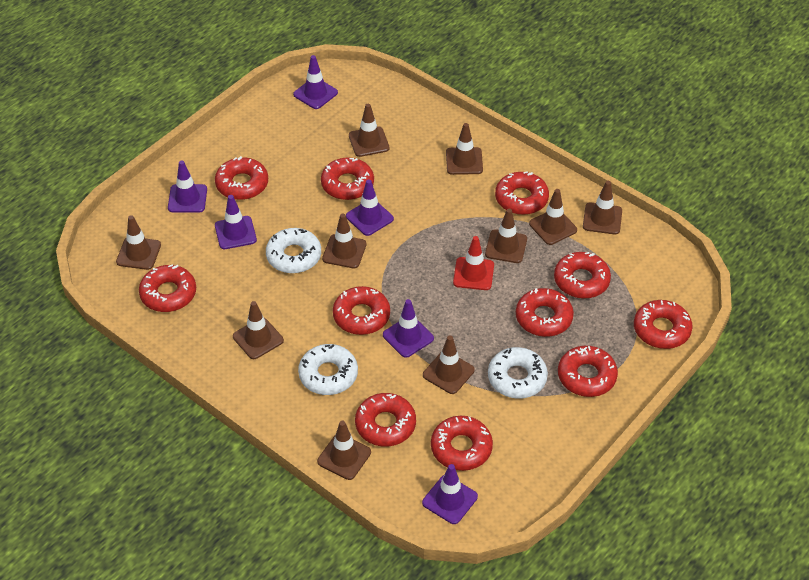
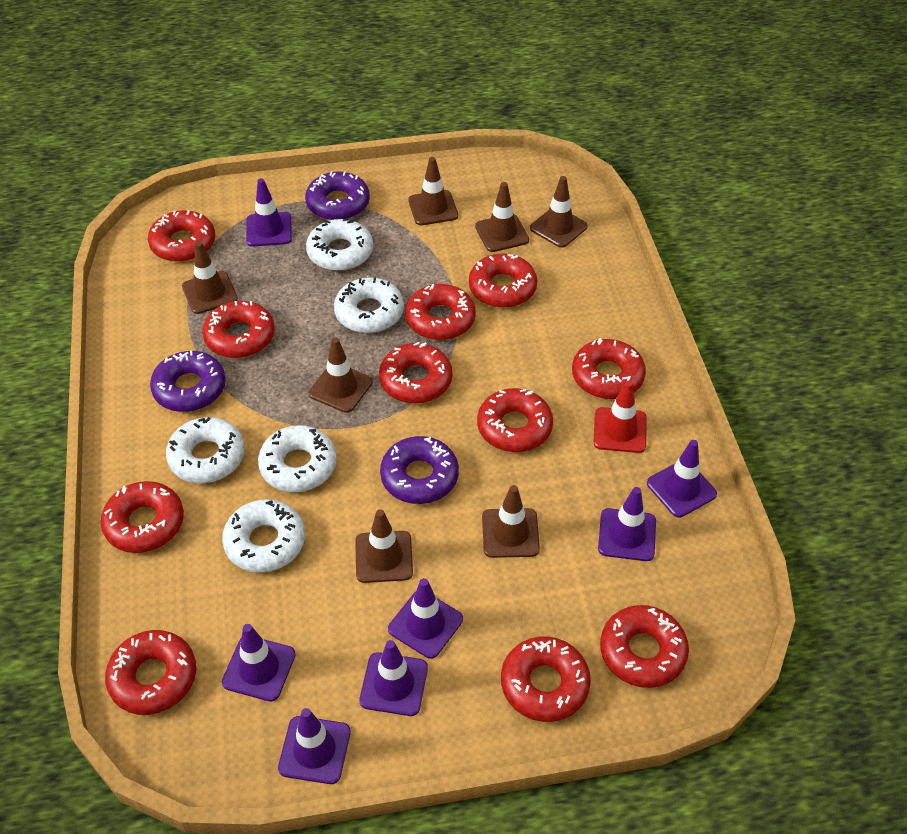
brown traffic cone: 10 -> 7
purple donut: 0 -> 3
purple traffic cone: 6 -> 7
white donut: 3 -> 5

